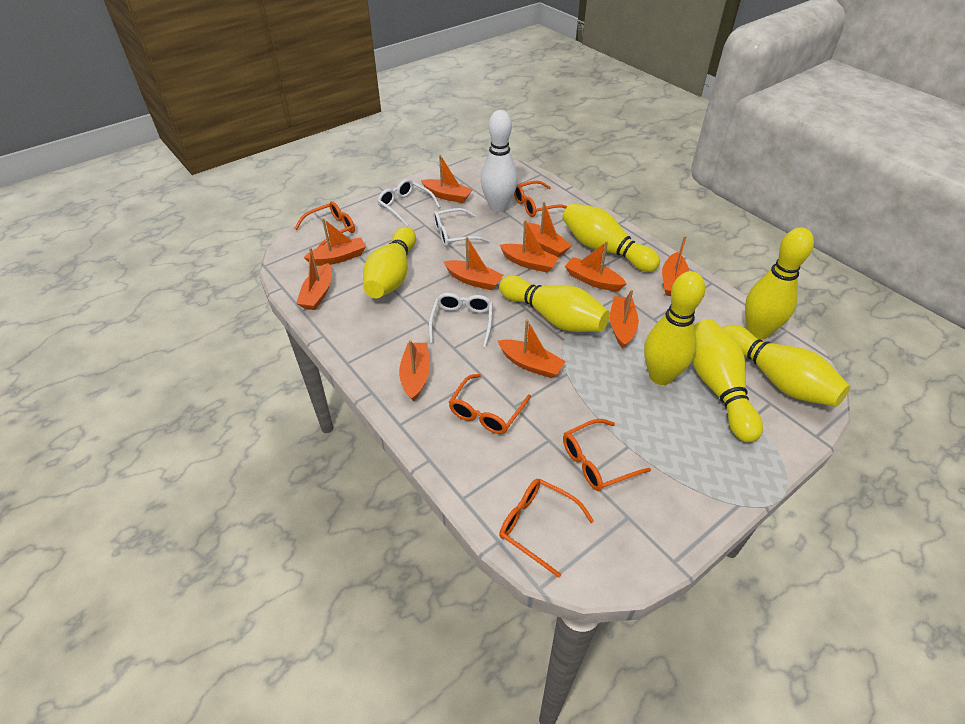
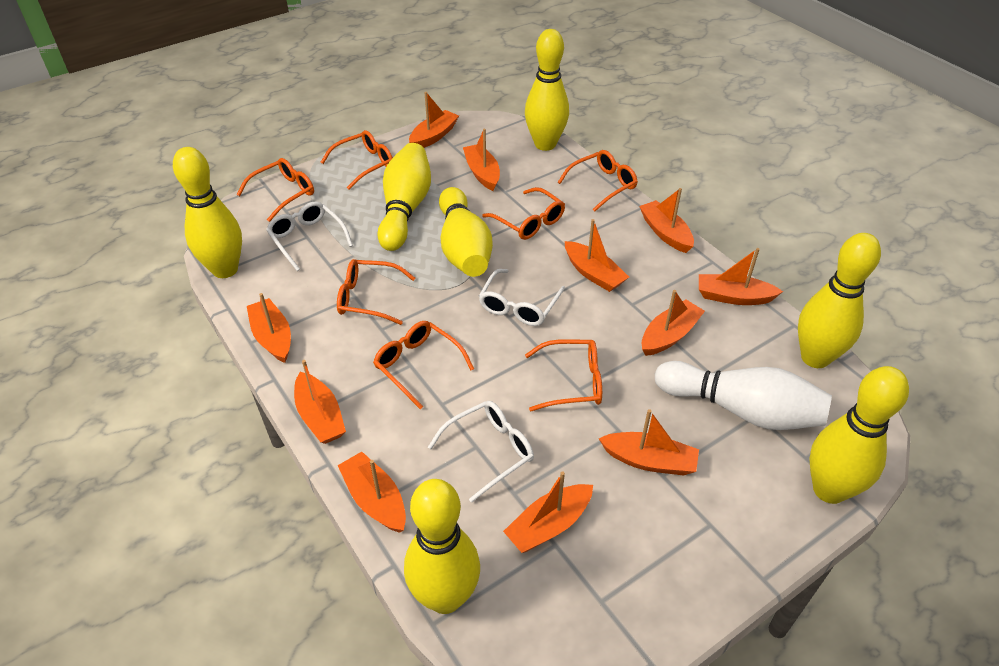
orange glasses: 5 -> 7

